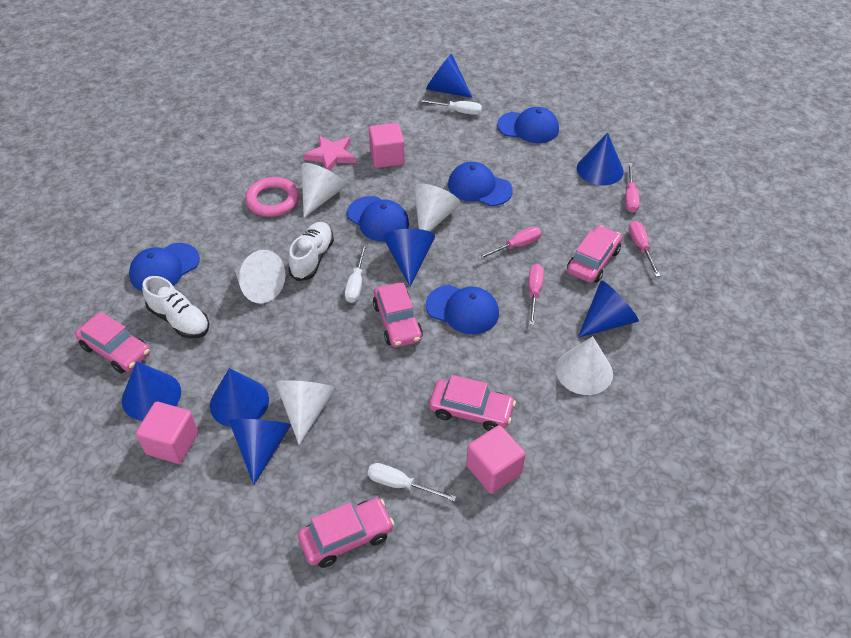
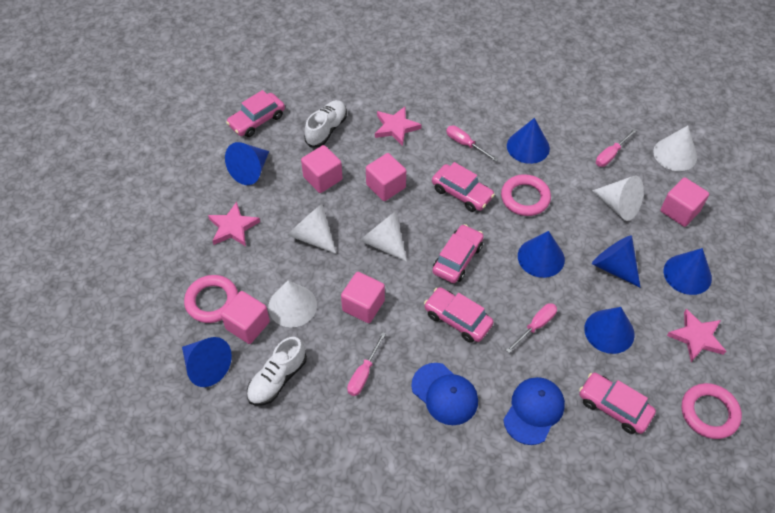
blue cap: 5 -> 2
pink cube: 3 -> 5
pink ring: 1 -> 3
pink star: 1 -> 3
white screwdriver: 3 -> 0

